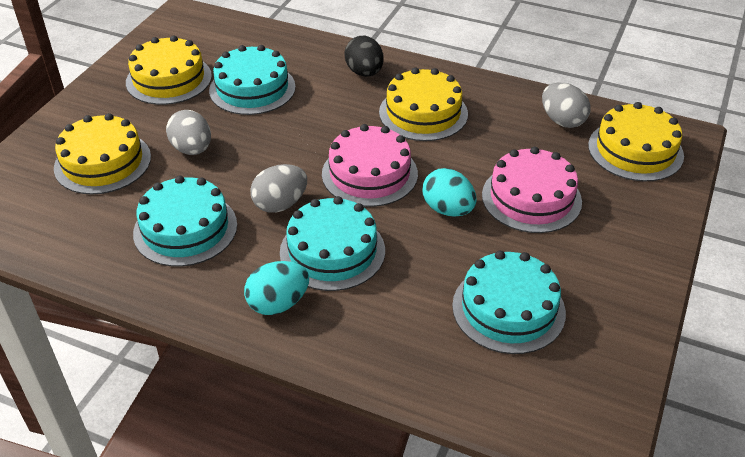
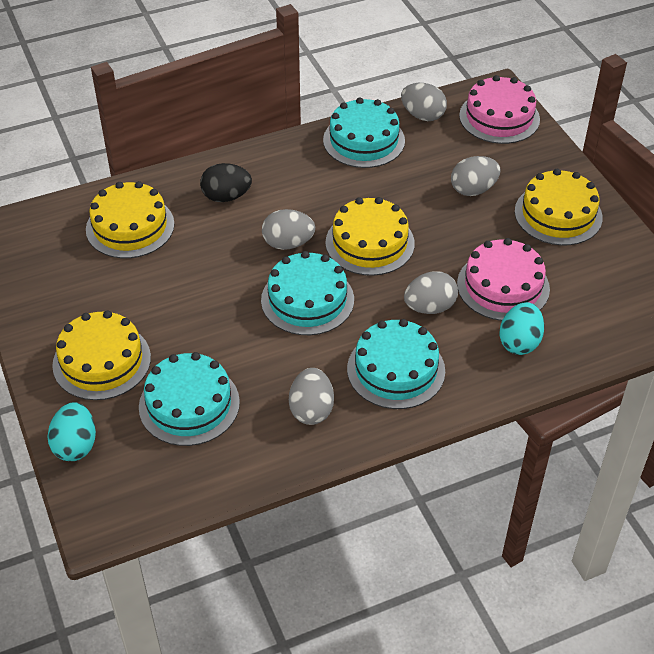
grey egg: 3 -> 5

